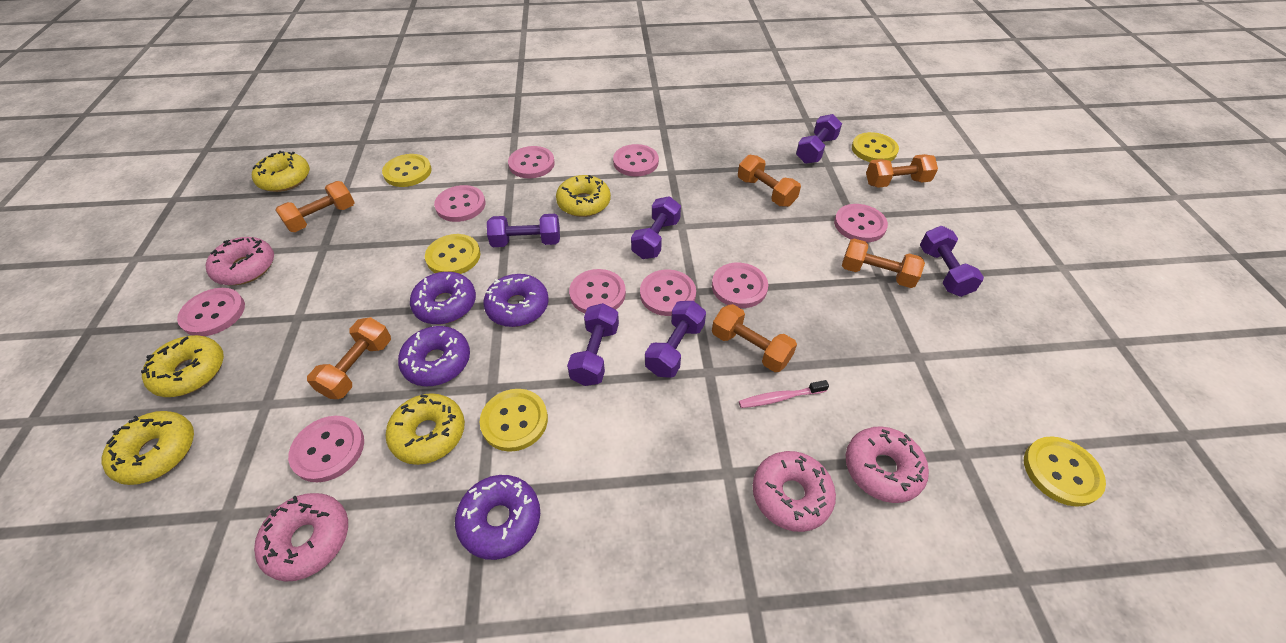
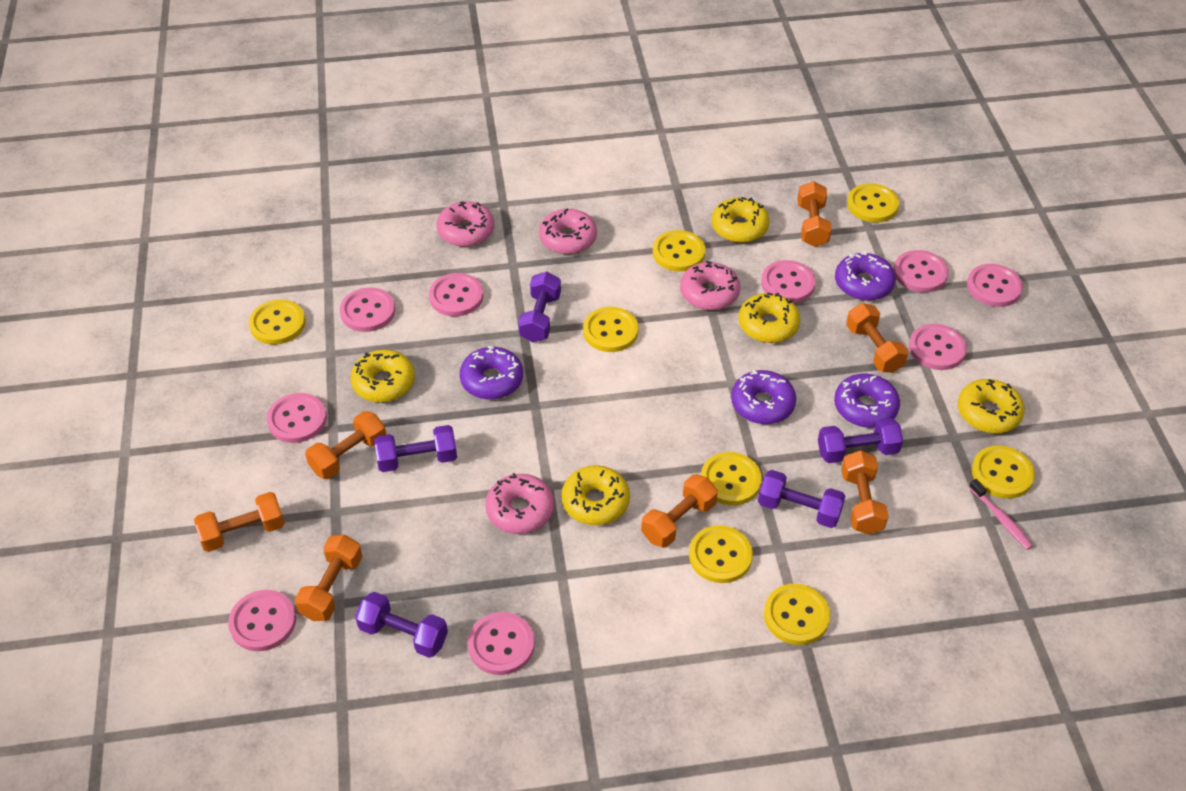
orange dumbbell: 6 -> 7
purple dumbbell: 6 -> 5
yellow button: 5 -> 8

